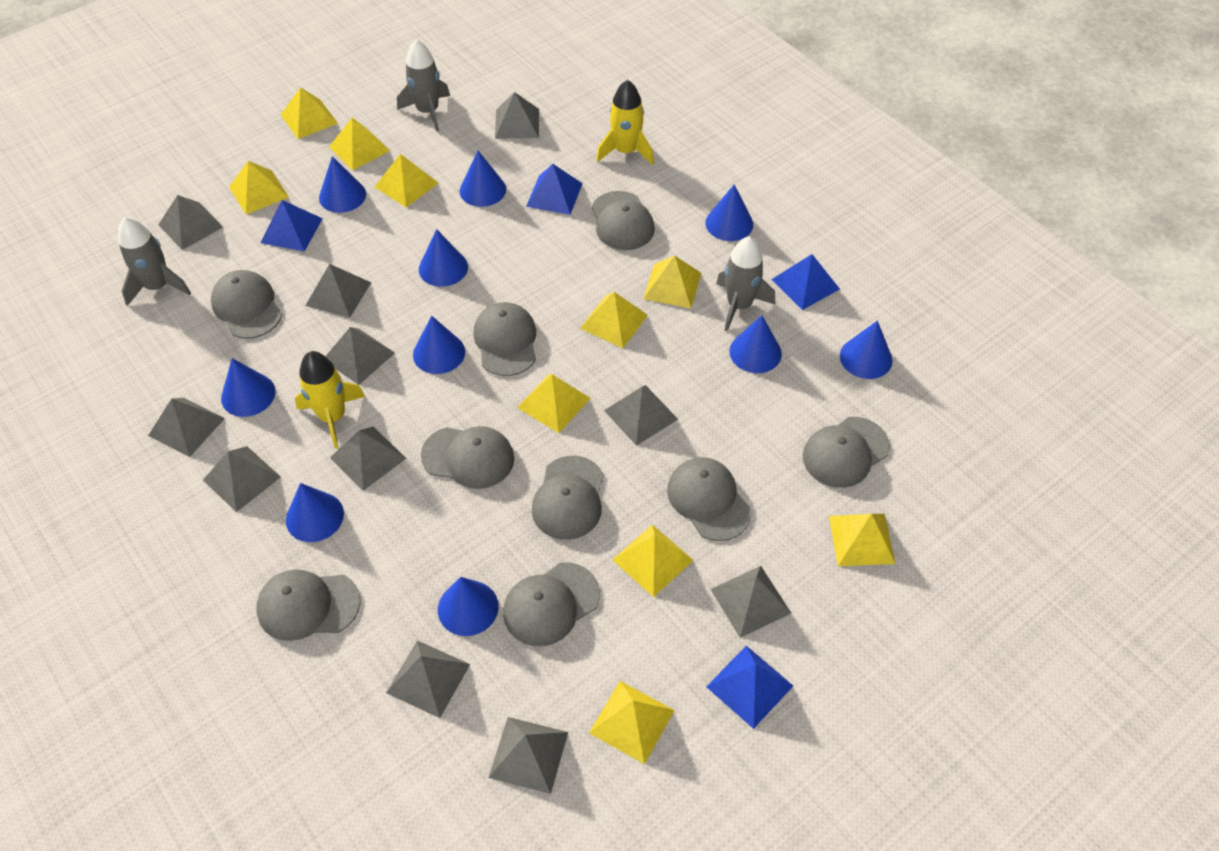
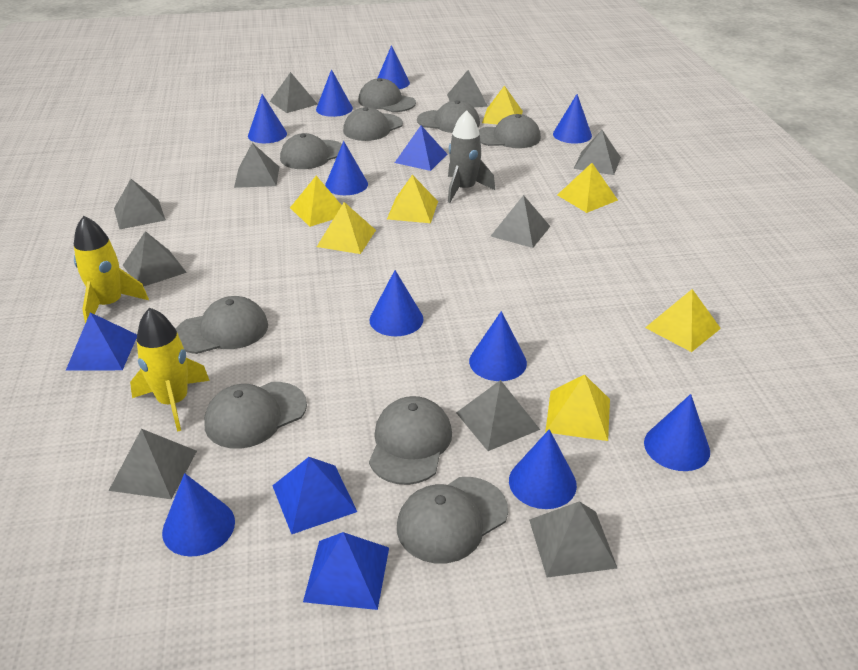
grey pyramid: 11 -> 10
grey rocket: 3 -> 1
yellow pyramid: 10 -> 7

